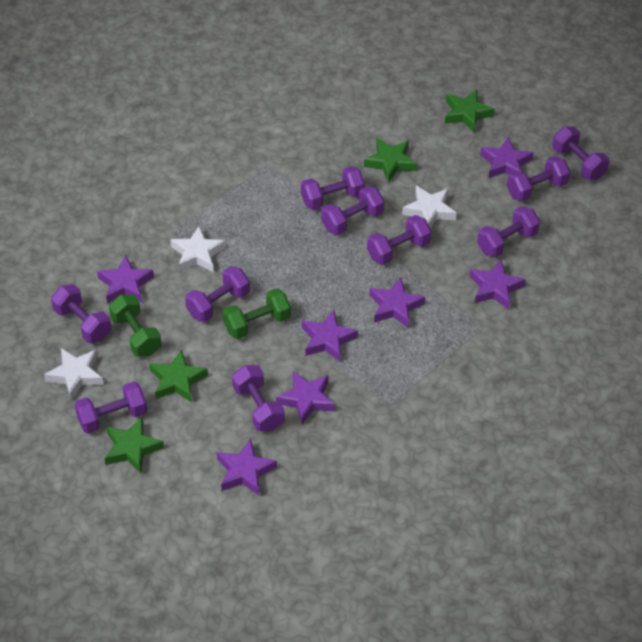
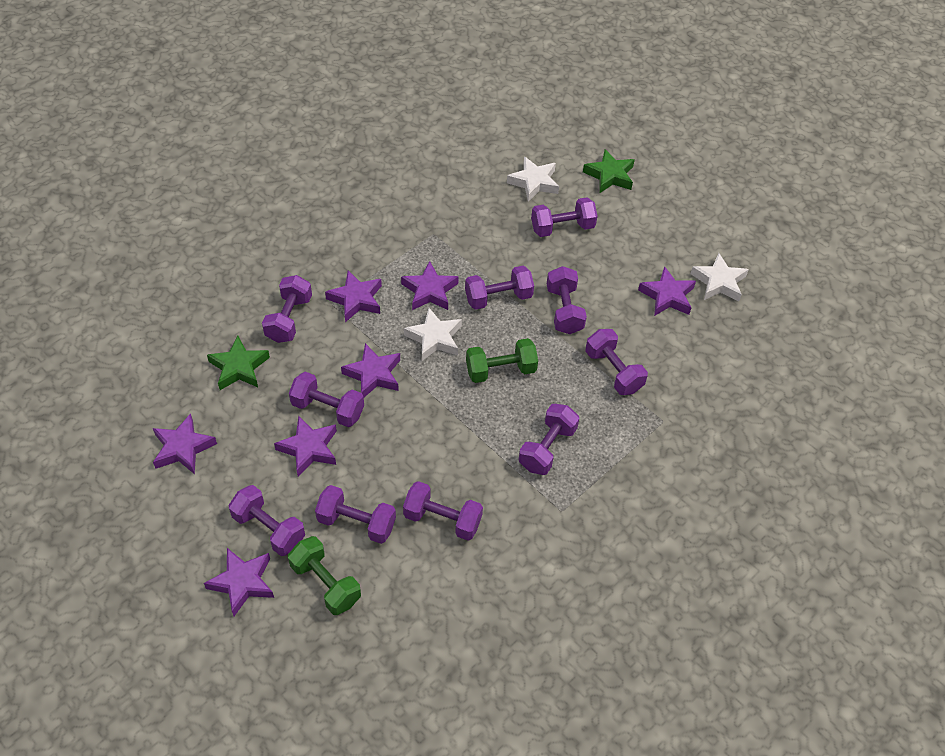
green star: 4 -> 2

